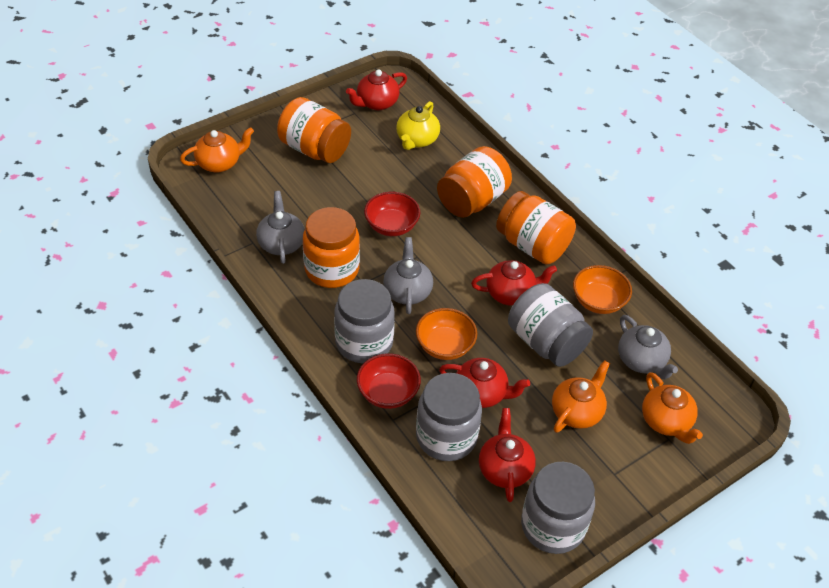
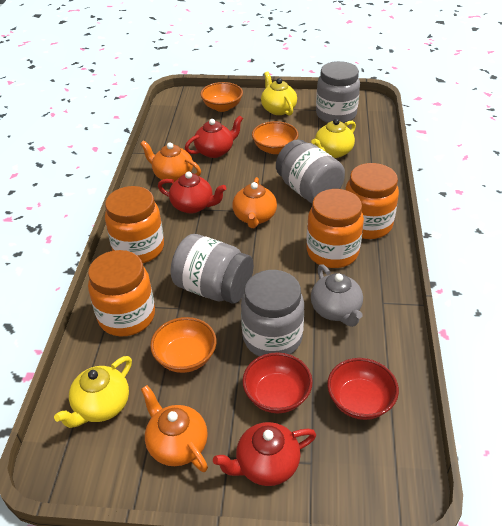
grey teapot: 3 -> 1
orange bowl: 2 -> 3
red teapot: 4 -> 3
yellow teapot: 1 -> 3

